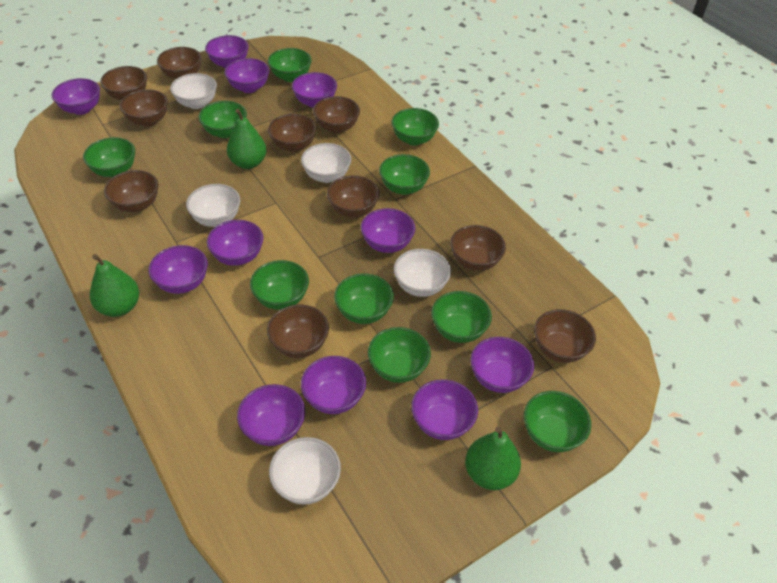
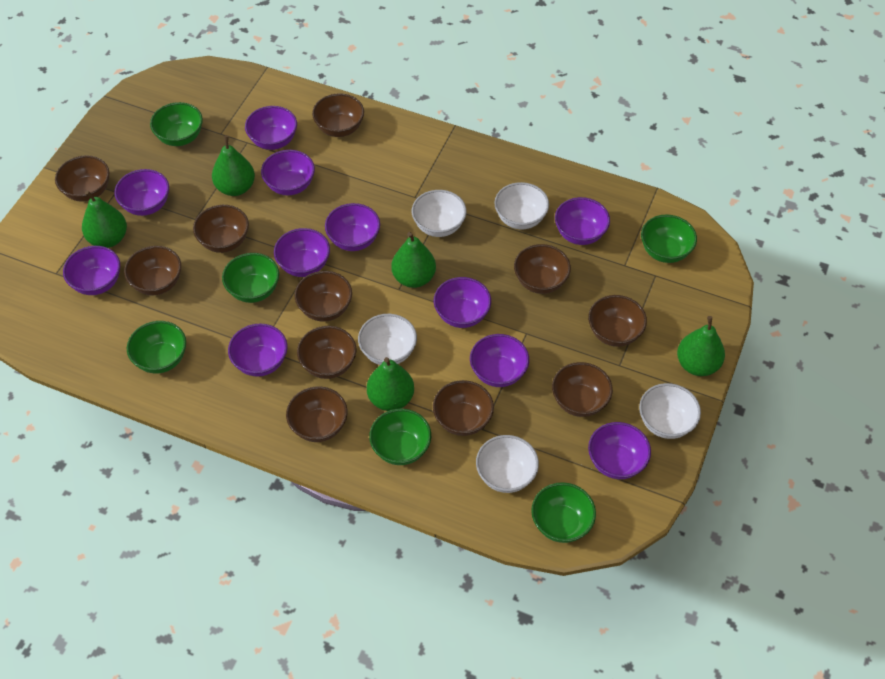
brown bowl: 10 -> 11
green bowl: 10 -> 6
green pear: 3 -> 5

